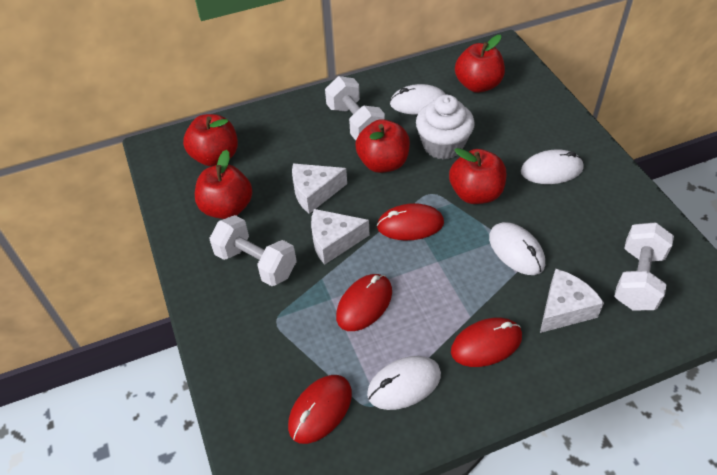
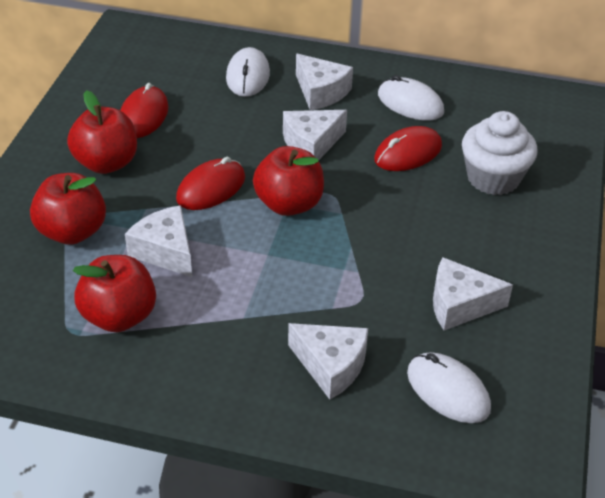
red apple: 5 -> 4
red mouse: 4 -> 3
white cheese: 3 -> 5
white dumbbell: 3 -> 0
white mouse: 4 -> 3

